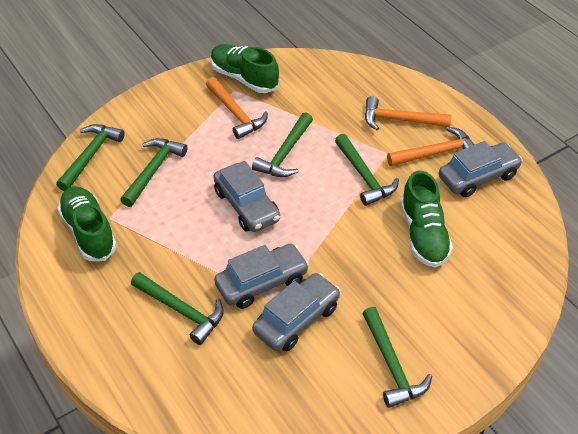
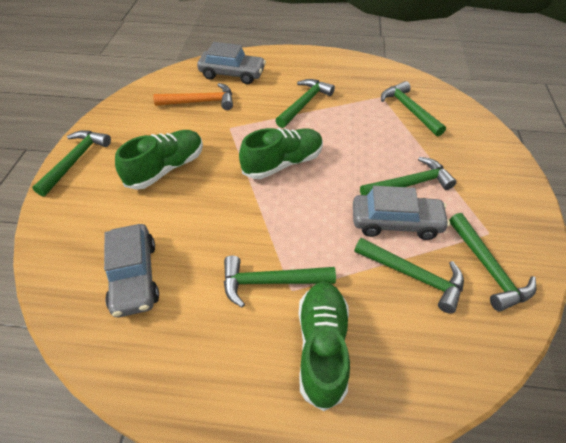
green hammer: 6 -> 7
grey car: 4 -> 3
orange hammer: 3 -> 1

